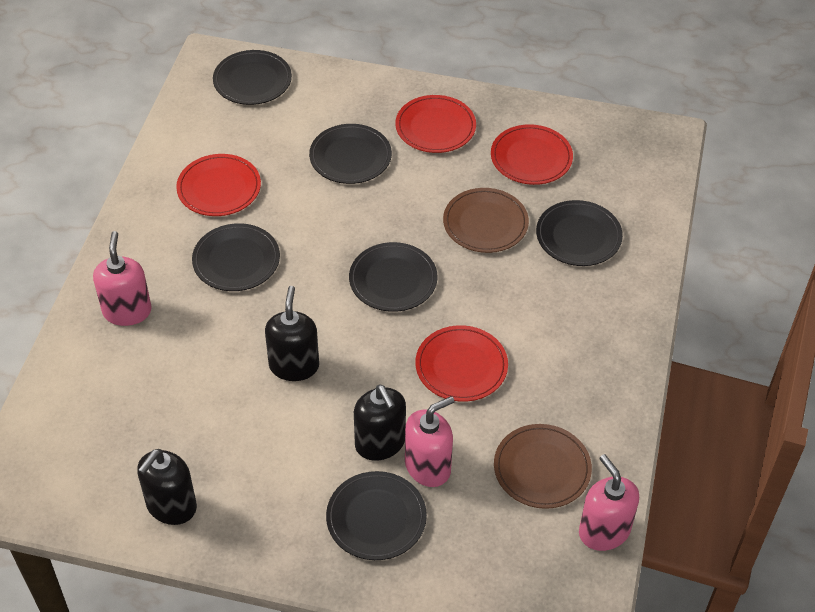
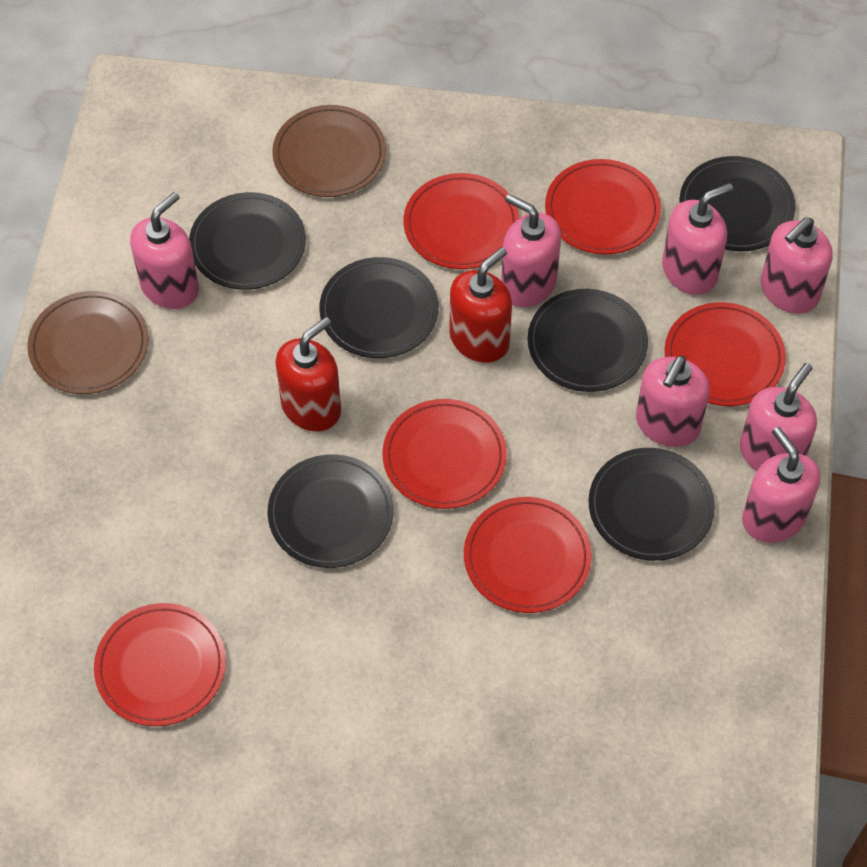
black soap dispenser: 3 -> 0
pink soap dispenser: 3 -> 7
red plate: 4 -> 6
red soap dispenser: 0 -> 2

